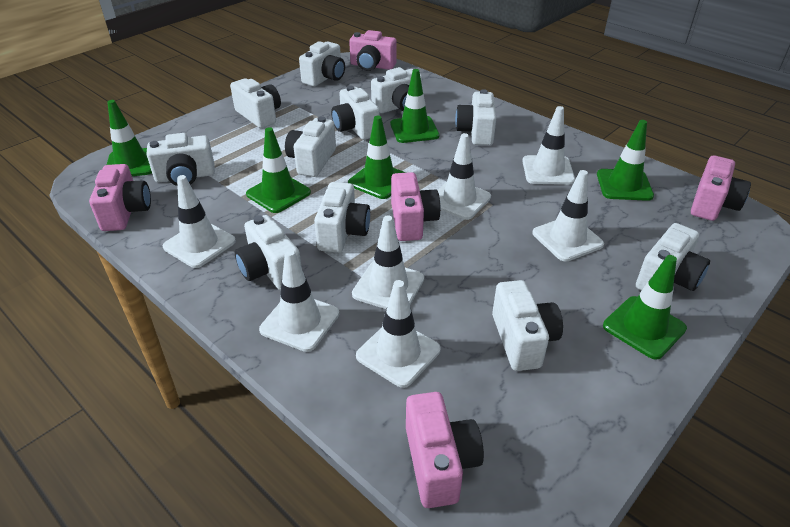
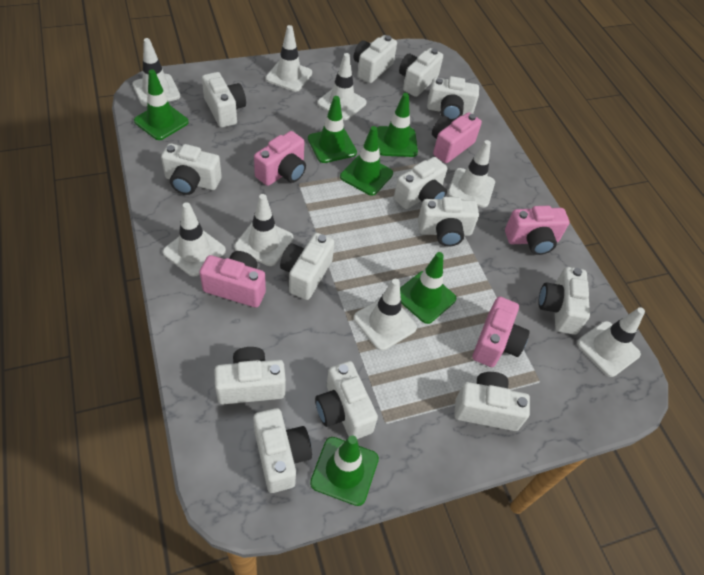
white camera: 11 -> 13
white traffic cone: 7 -> 8

